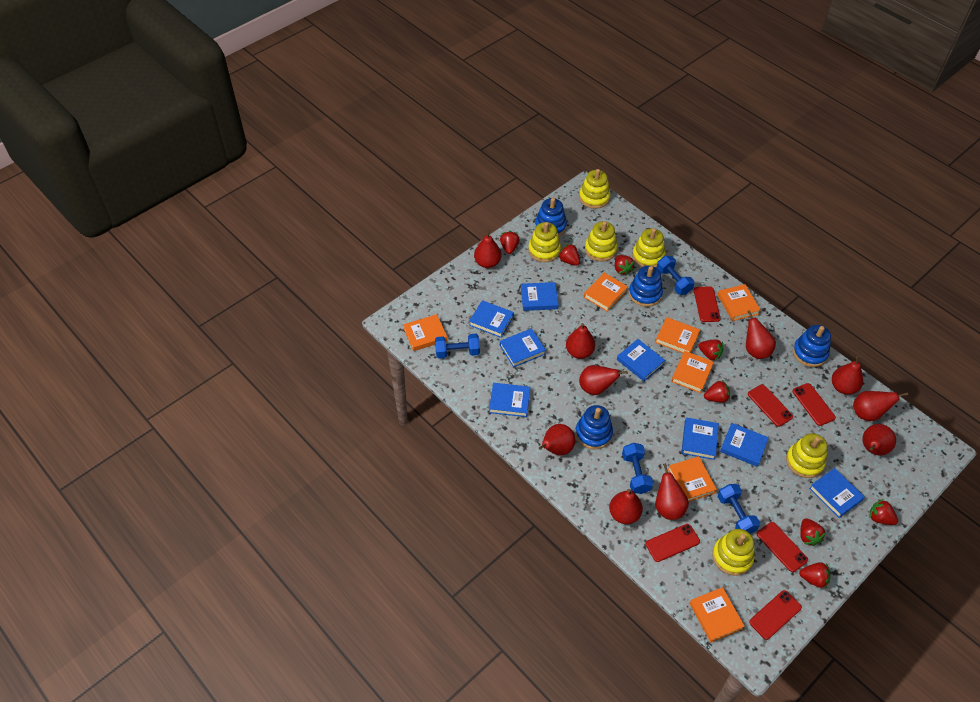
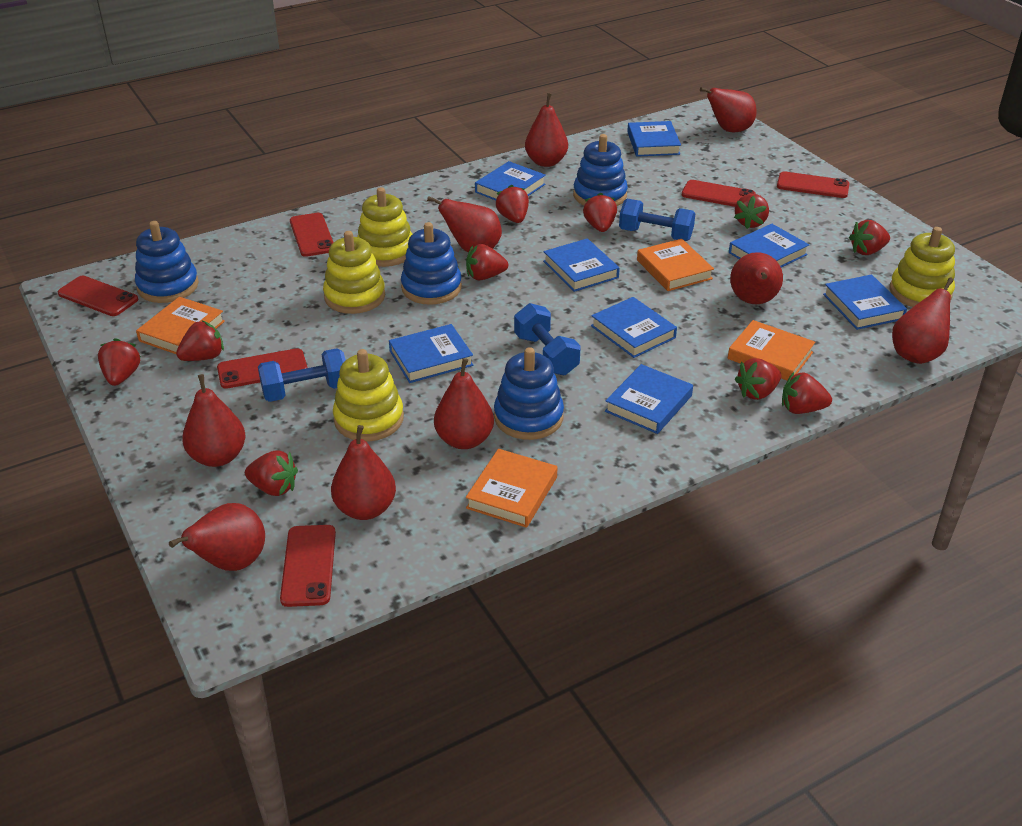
blue dumbbell: 4 -> 3
orange book: 7 -> 4
red pear: 10 -> 9
red strawberry: 8 -> 10
yellow stacking toy: 6 -> 4

